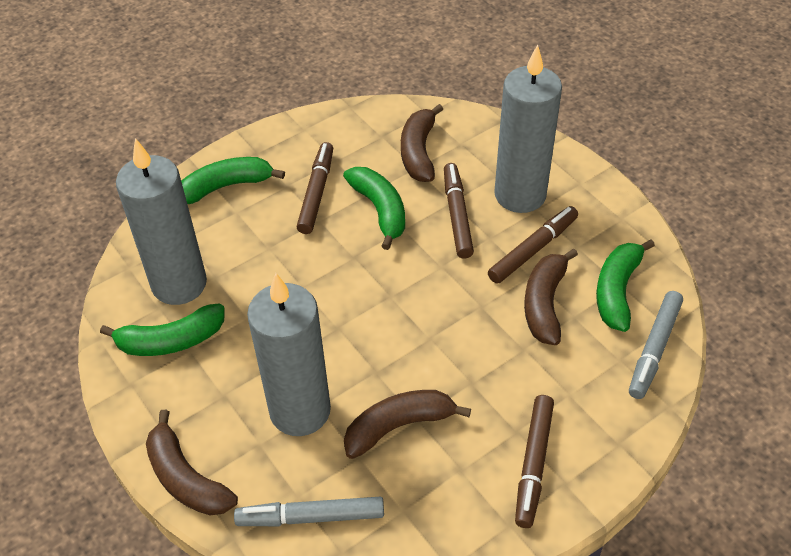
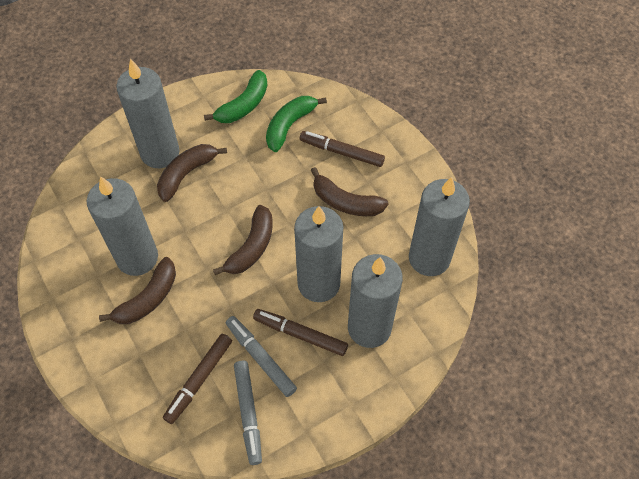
brown marker: 4 -> 3
green banana: 4 -> 2
grey candle: 3 -> 5

